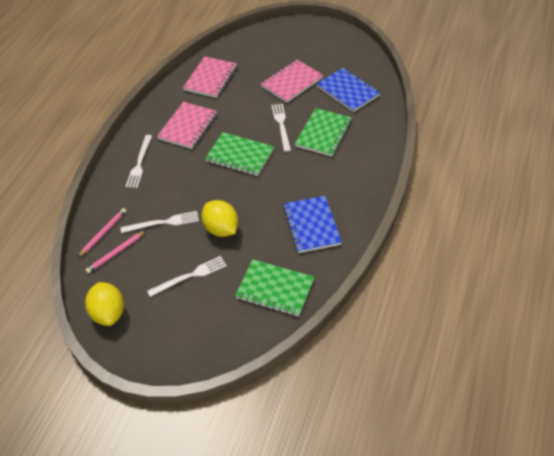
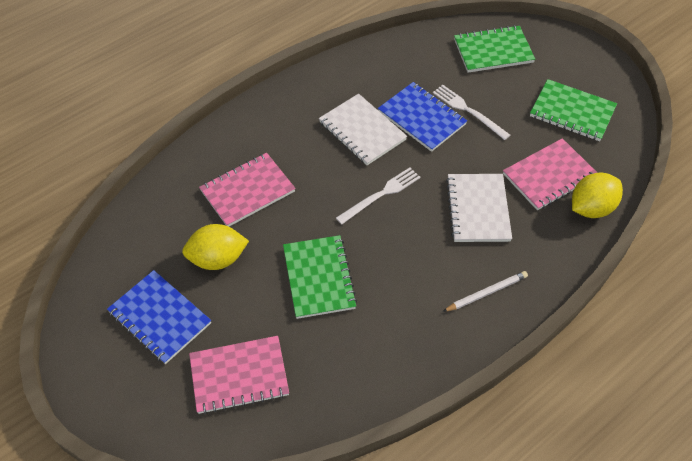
pink pencil: 2 -> 0
white fork: 4 -> 2
white notebook: 0 -> 2
white pencil: 0 -> 1

